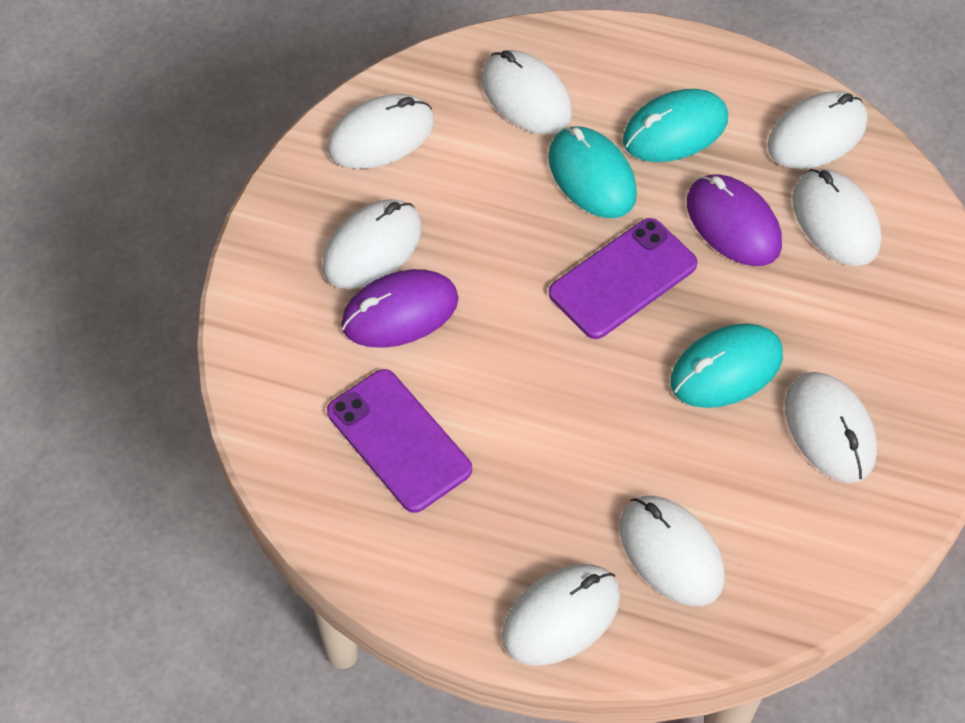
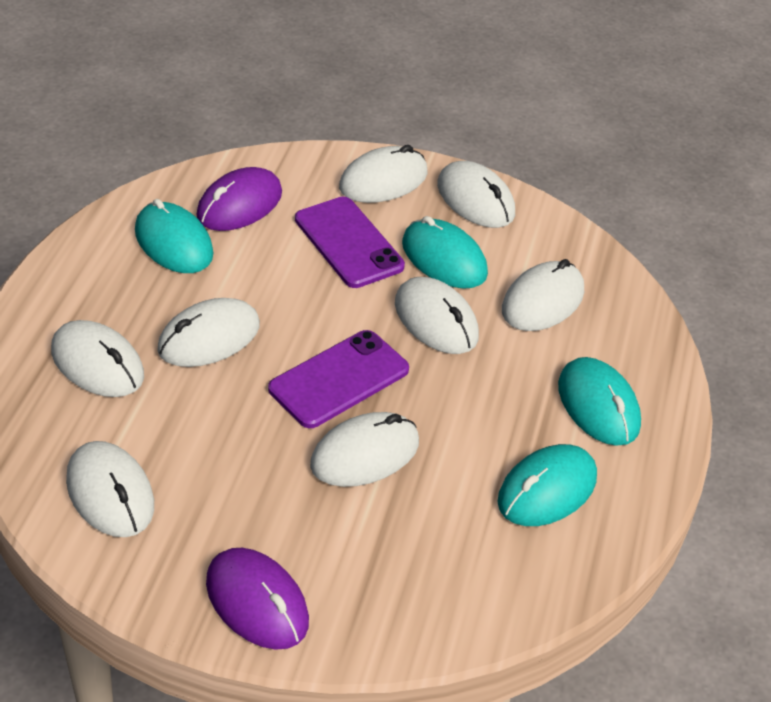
turquoise mouse: 3 -> 4

